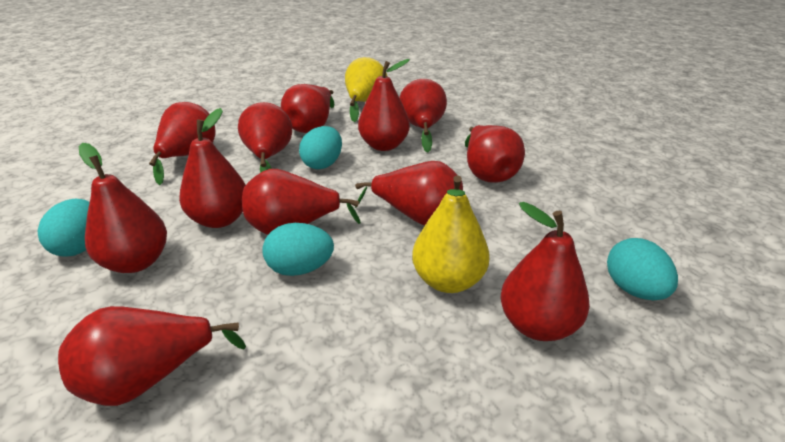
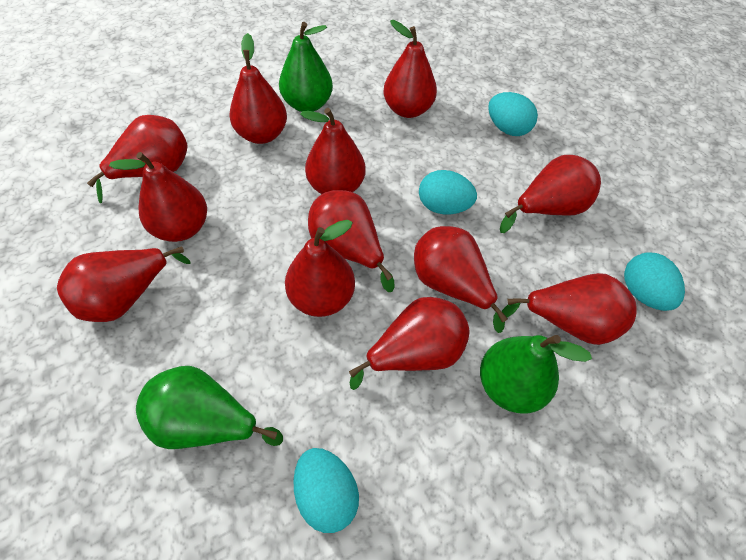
green pear: 0 -> 3
yellow pear: 2 -> 0

